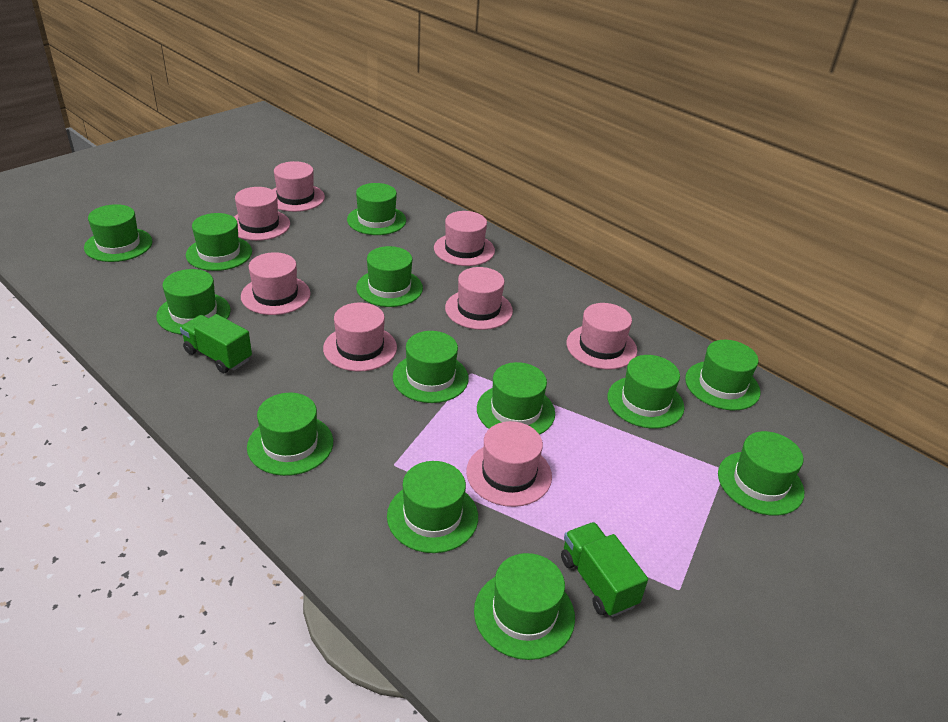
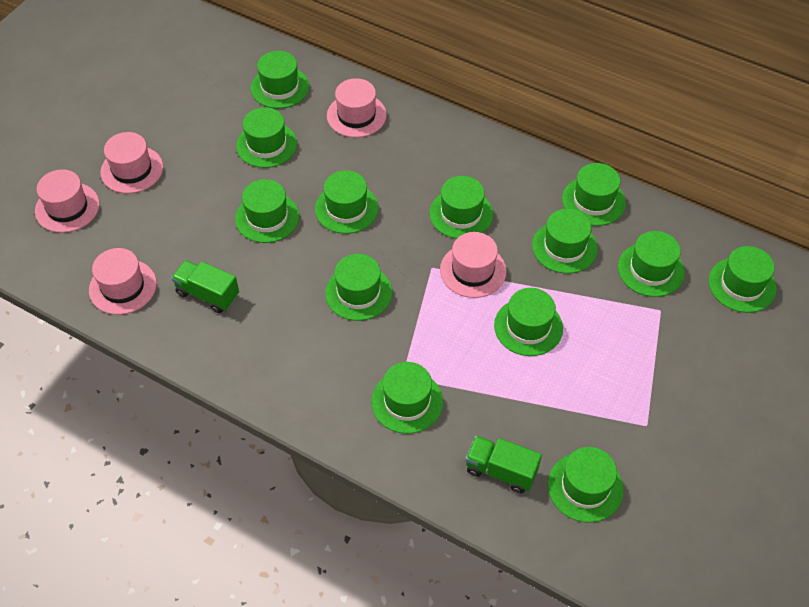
pink hat: 8 -> 5

